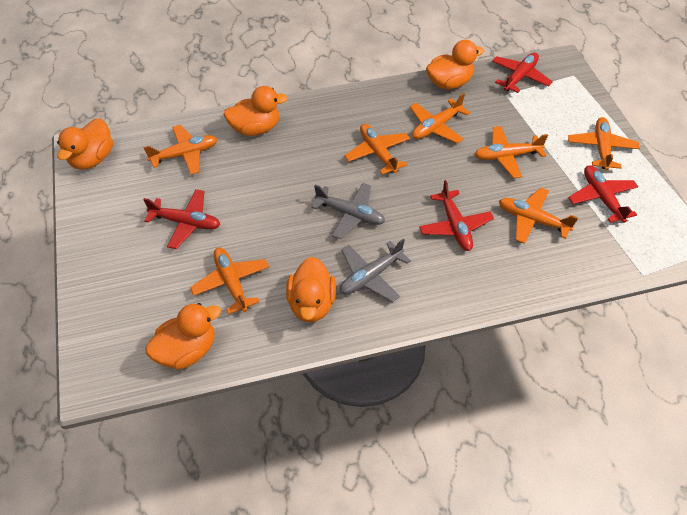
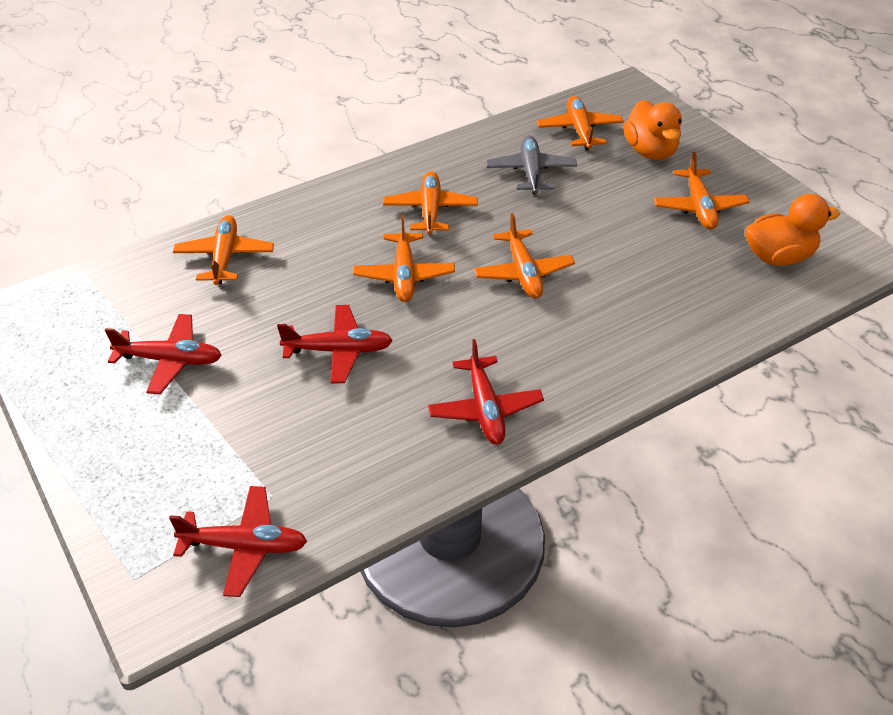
grey plane: 2 -> 1
orange duck: 5 -> 2
orange plane: 7 -> 6

